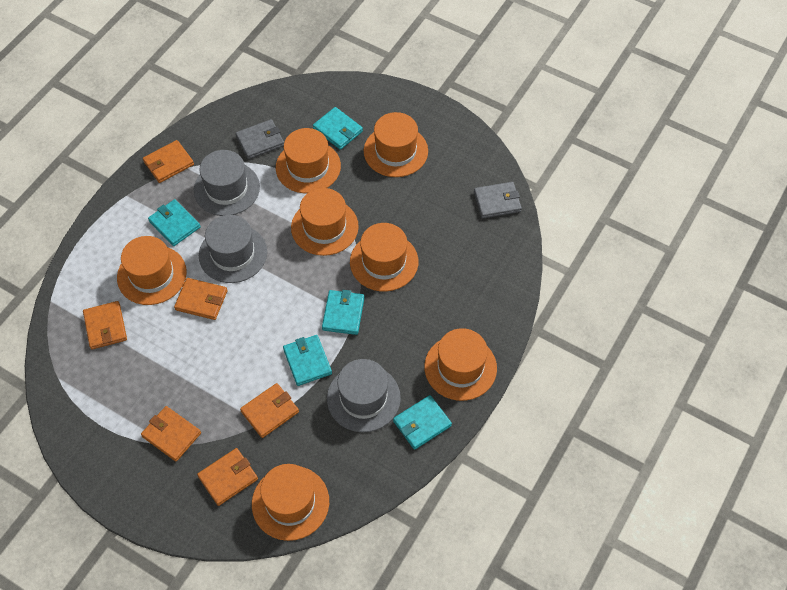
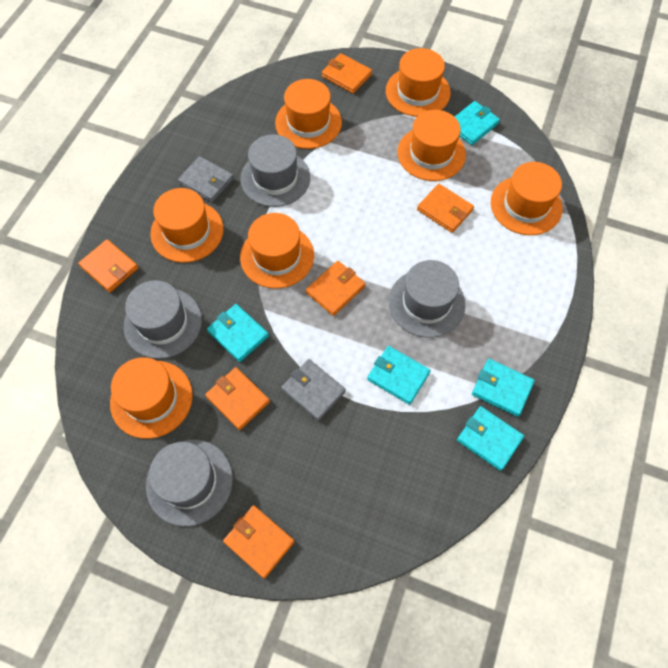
grey hat: 3 -> 4

